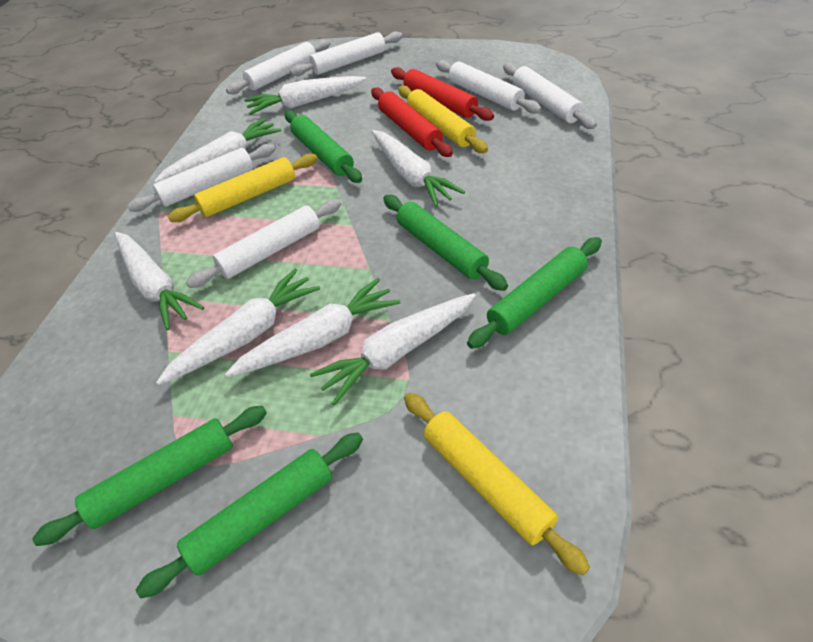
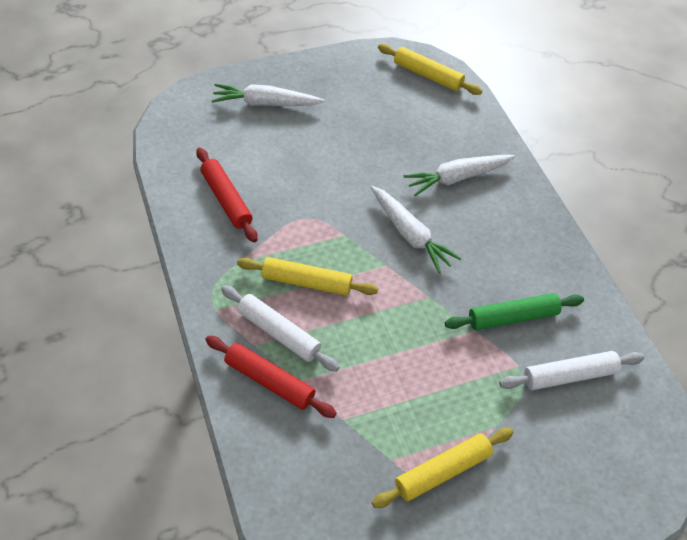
green rolling pin: 5 -> 1
white carrot: 7 -> 3
white rolling pin: 6 -> 2

